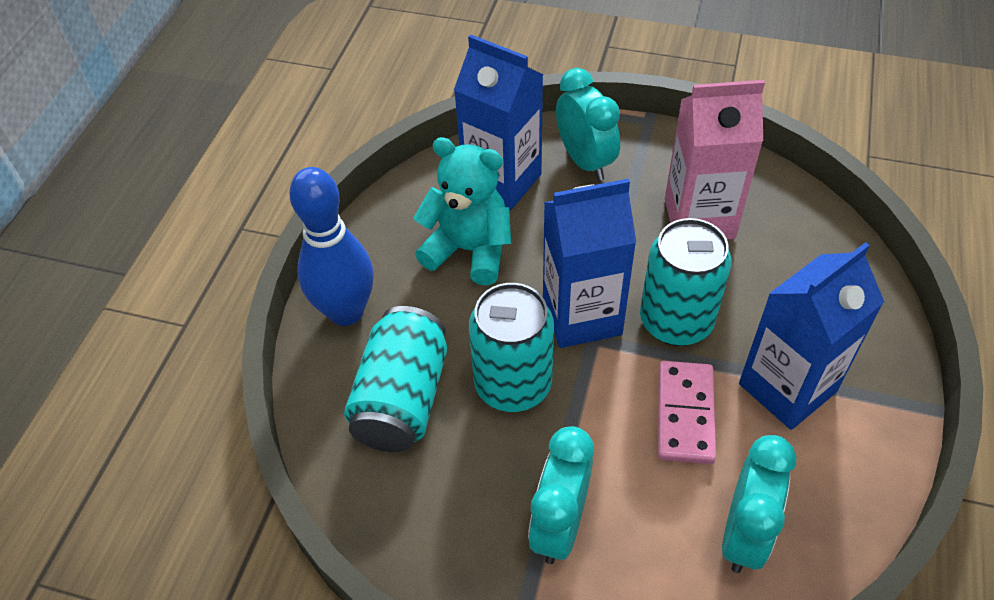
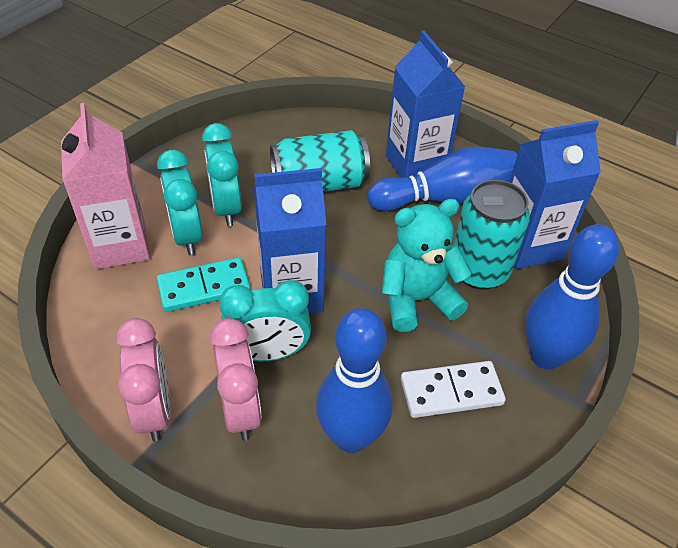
blue bowling pin: 1 -> 3
pink clock: 0 -> 2
pink domino: 1 -> 0
turquoise can: 3 -> 2
turquoise domino: 0 -> 1
white domino: 0 -> 1

